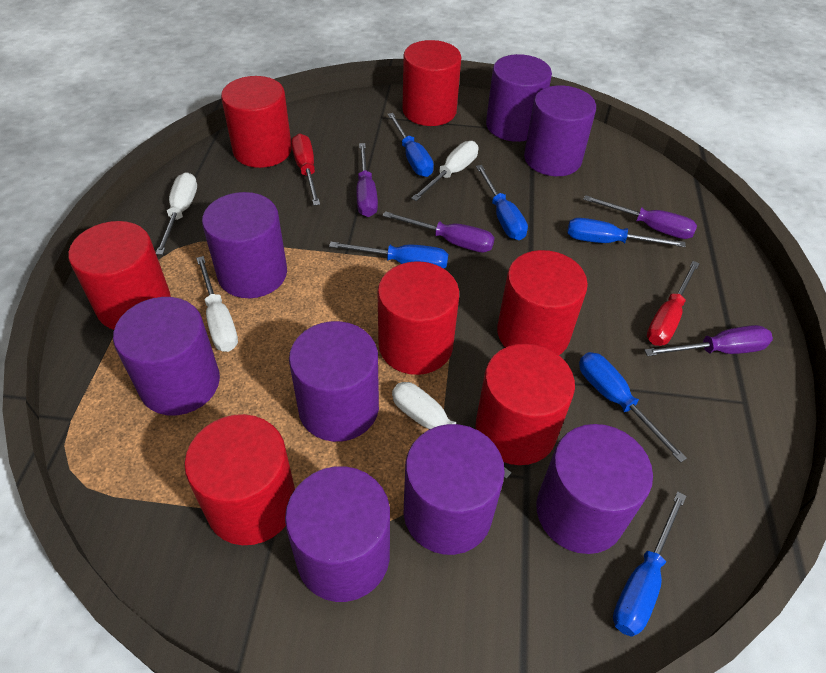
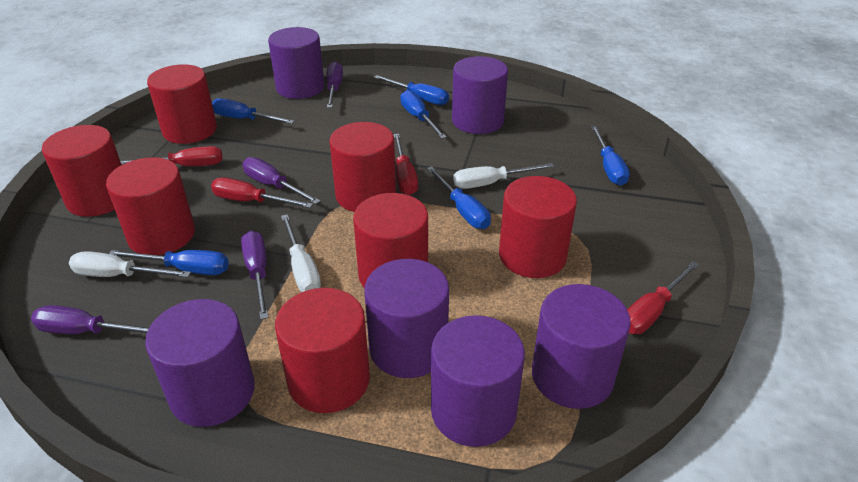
purple cylinder: 8 -> 6
red screwdriver: 2 -> 4
white screwdriver: 4 -> 3

